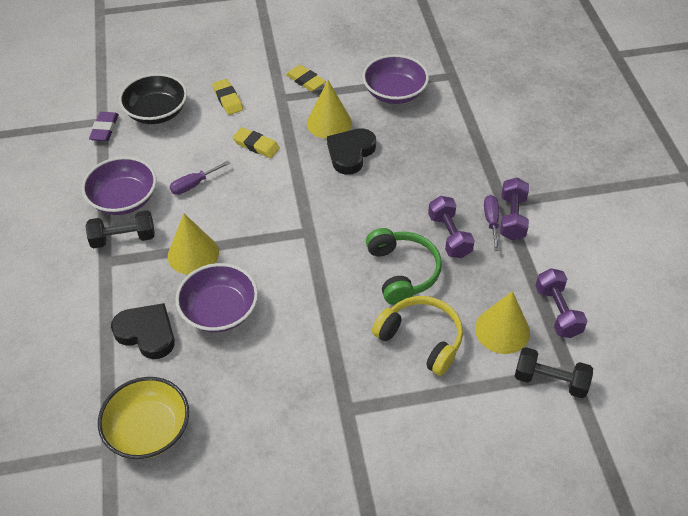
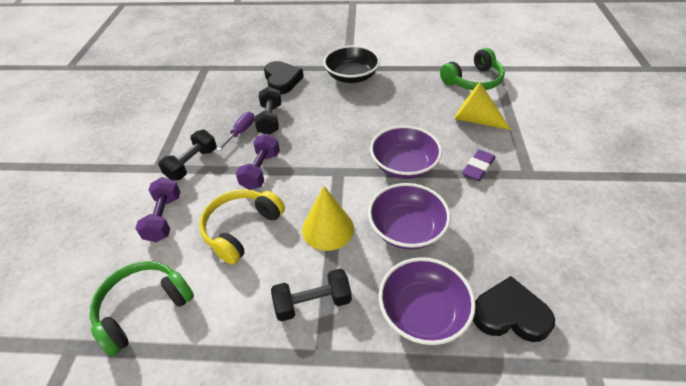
black dumbbell: 2 -> 3
green headphones: 1 -> 2
purple dumbbell: 3 -> 2
purple screwdriver: 2 -> 1
yellow bowl: 1 -> 0
yellow cone: 3 -> 2
yellow eraser: 3 -> 0

